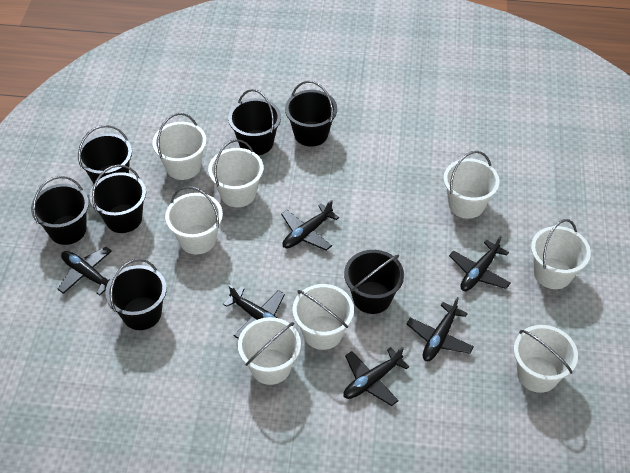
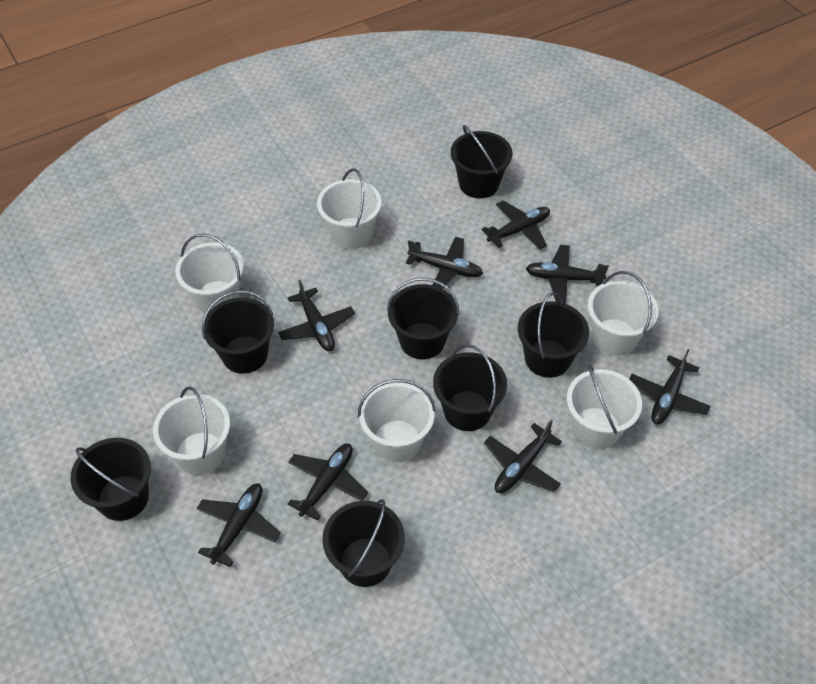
black plane: 6 -> 8
white bucket: 8 -> 6

